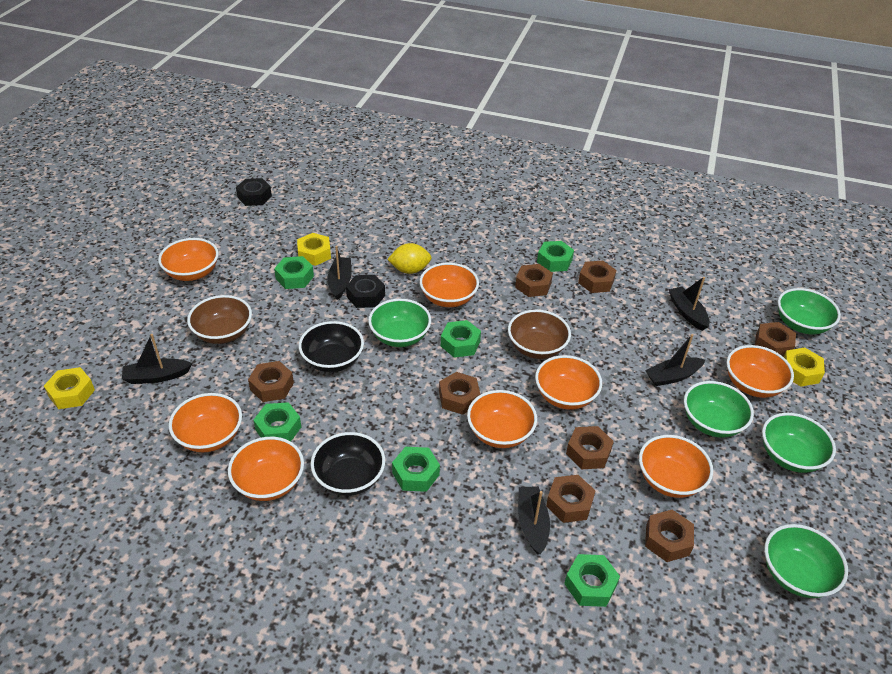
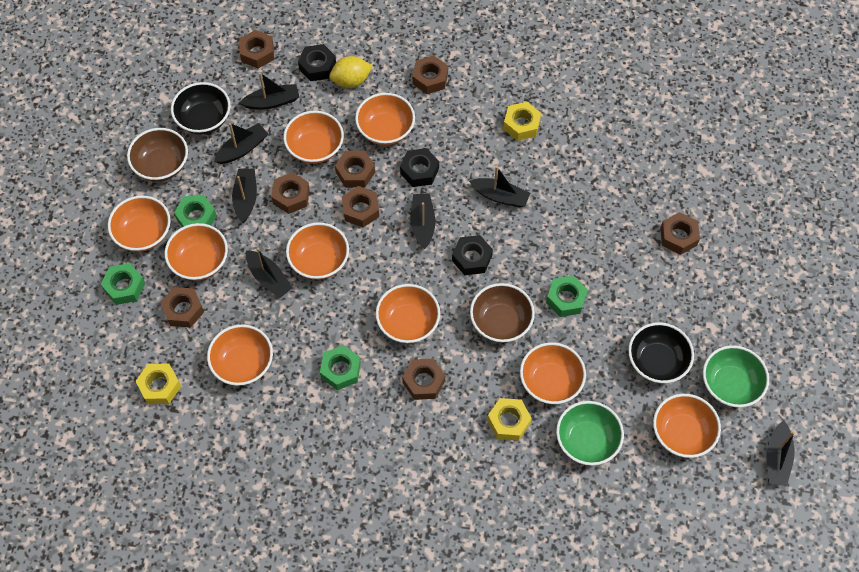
black boat: 5 -> 7
black nut: 2 -> 3
green bowl: 5 -> 2
green nut: 6 -> 4
orange bowl: 8 -> 9

